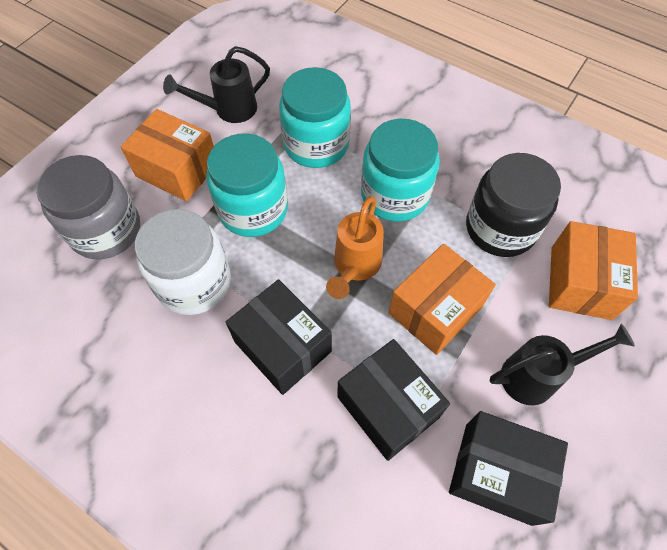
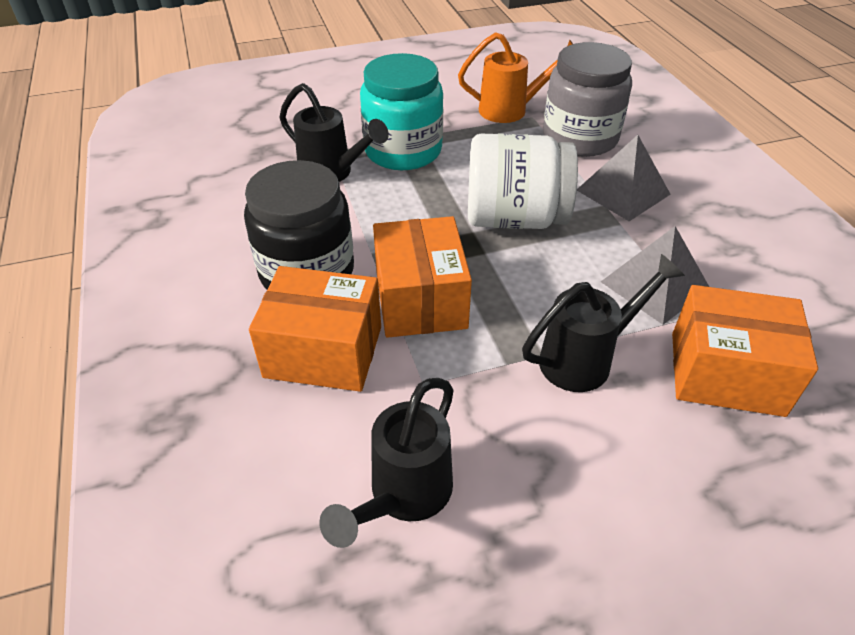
black box: 3 -> 0
black watering can: 2 -> 3
grey pyramid: 0 -> 2
turquoise jar: 3 -> 1

